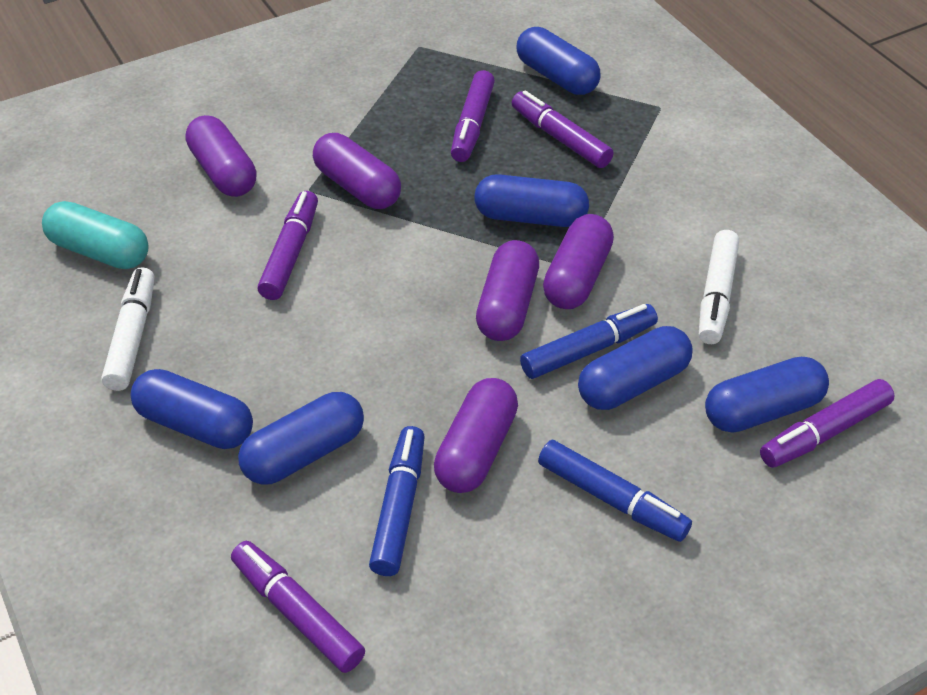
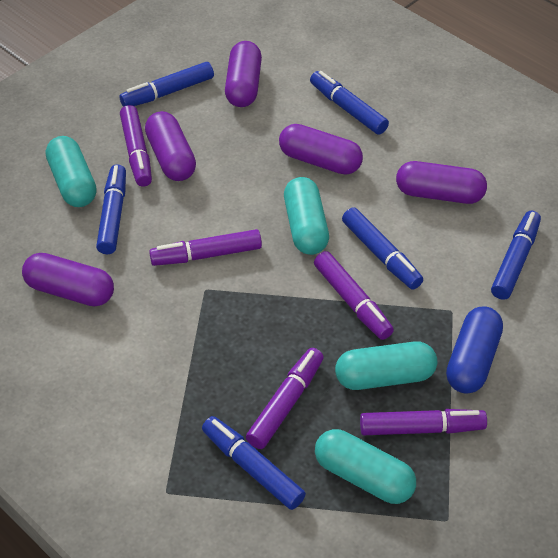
blue capsule: 6 -> 1
blue marker: 3 -> 6
turquoise capsule: 1 -> 4
white marker: 2 -> 0

